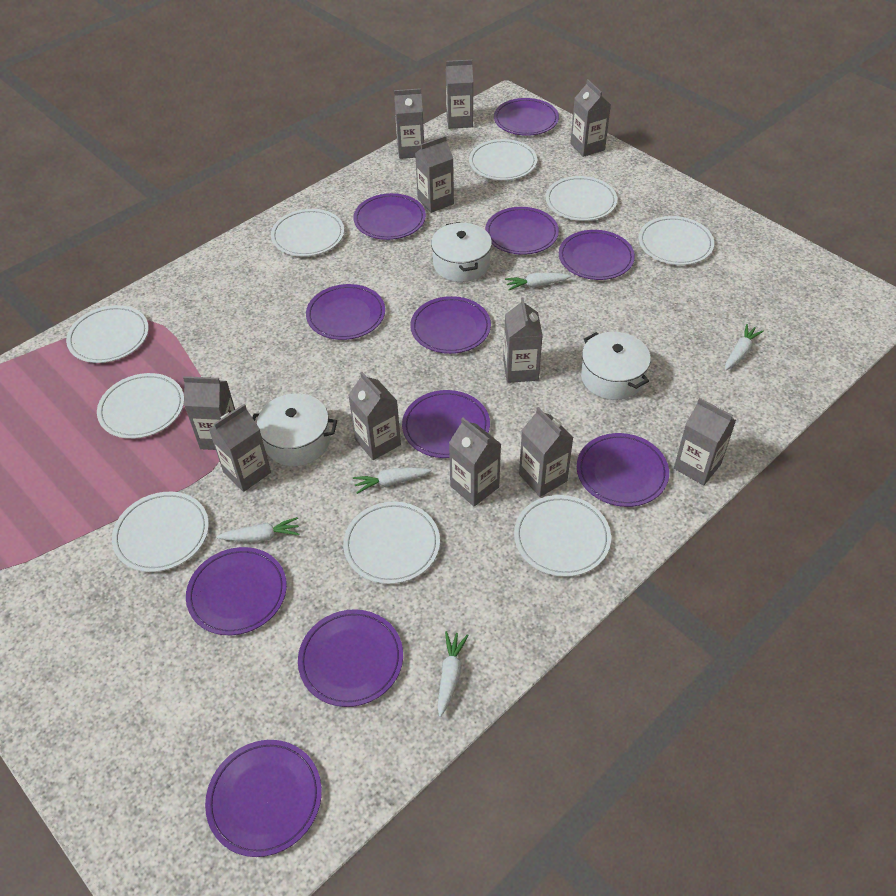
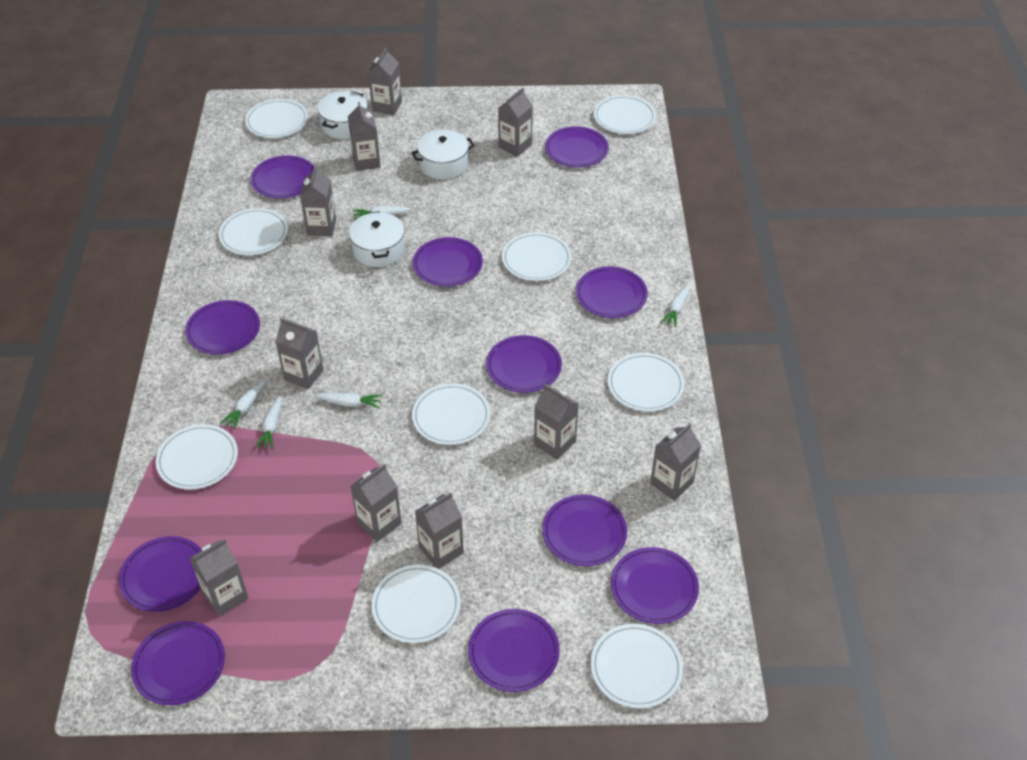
grey carton: 11 -> 10

